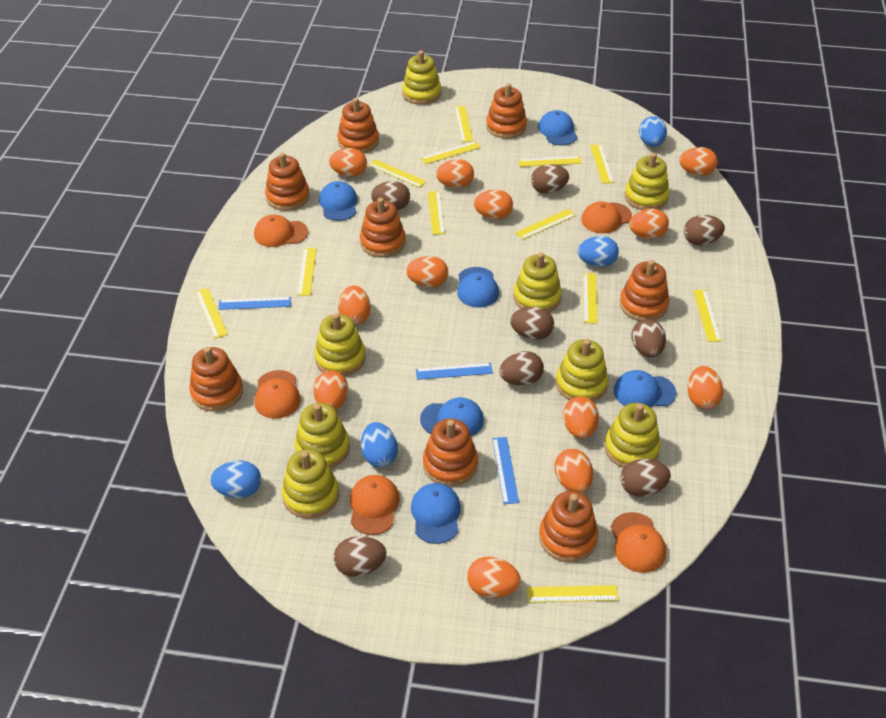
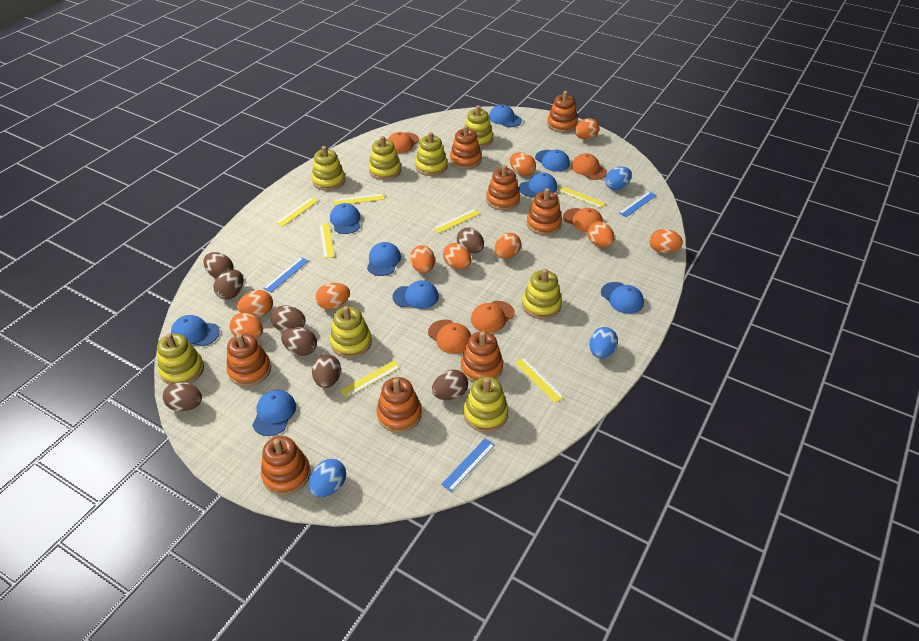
blue cap: 6 -> 9
blue egg: 4 -> 3
orange egg: 12 -> 10
yellow ruler: 12 -> 7

